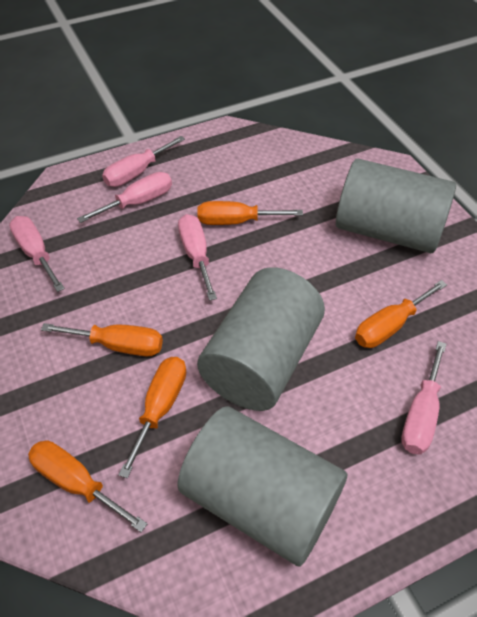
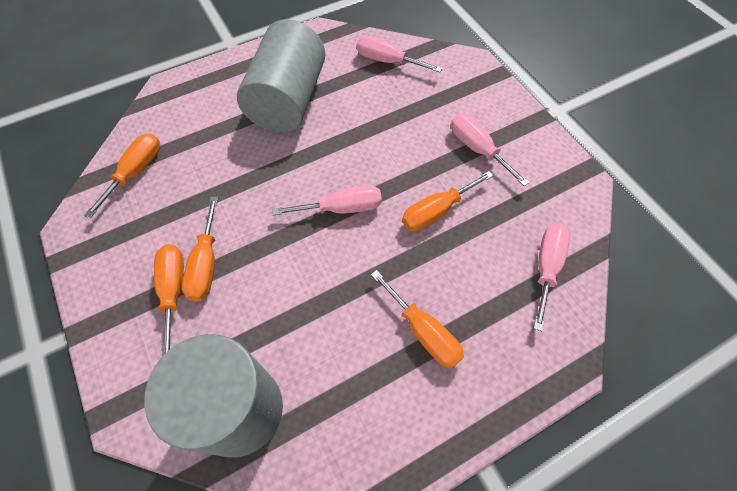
grey cylinder: 3 -> 2
pink screwdriver: 5 -> 4

